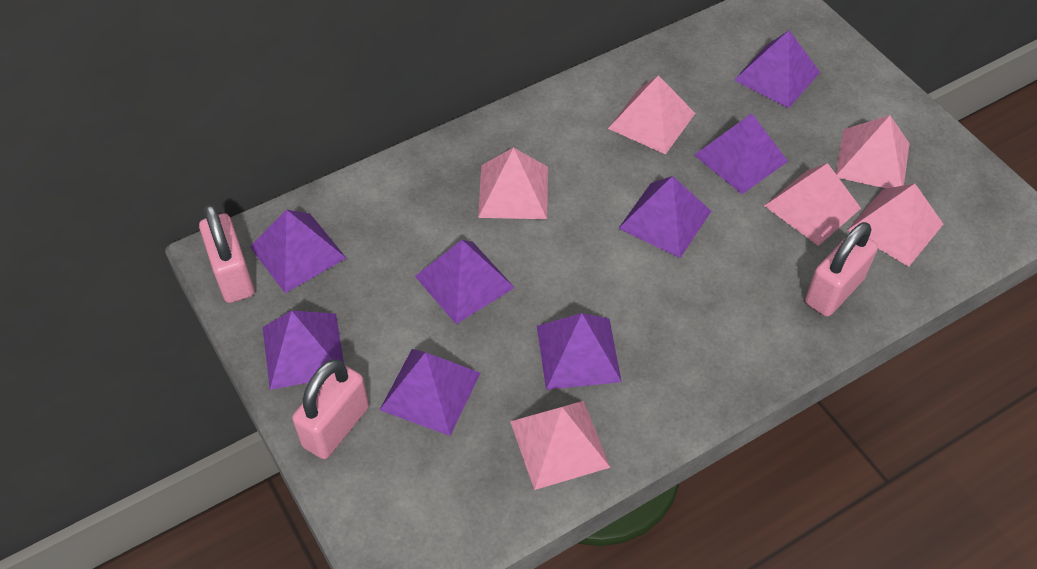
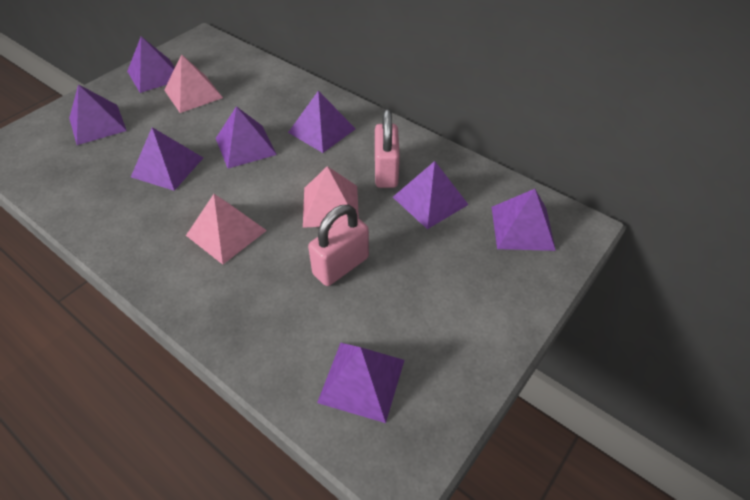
pink padlock: 3 -> 2
pink pyramid: 6 -> 3

